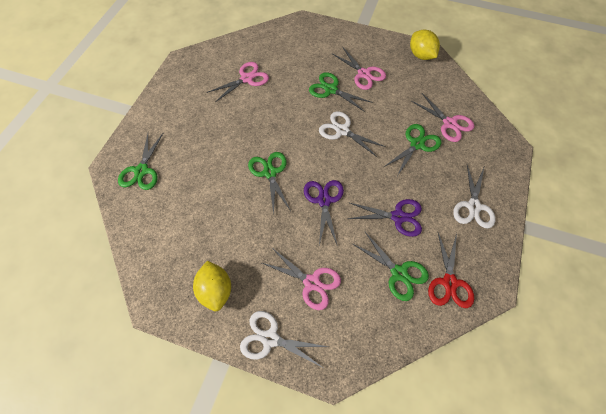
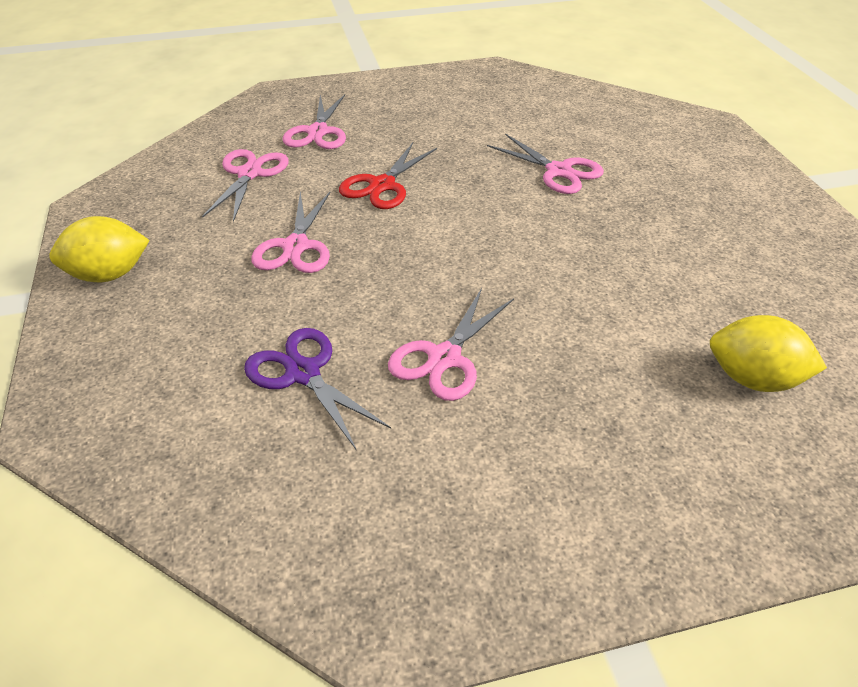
green scissors: 5 -> 0
pink scissors: 4 -> 5
purple scissors: 2 -> 1
white scissors: 3 -> 0

